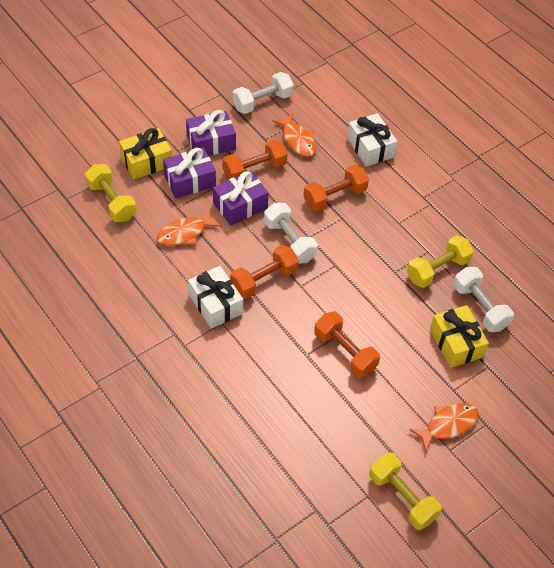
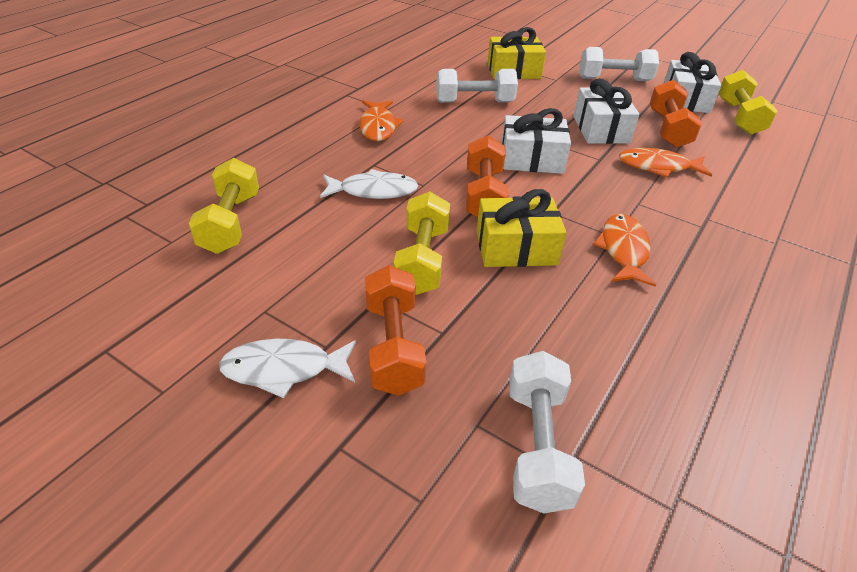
orange dumbbell: 4 -> 3
purple gift: 3 -> 0
white fish: 0 -> 2
white gift: 2 -> 3

